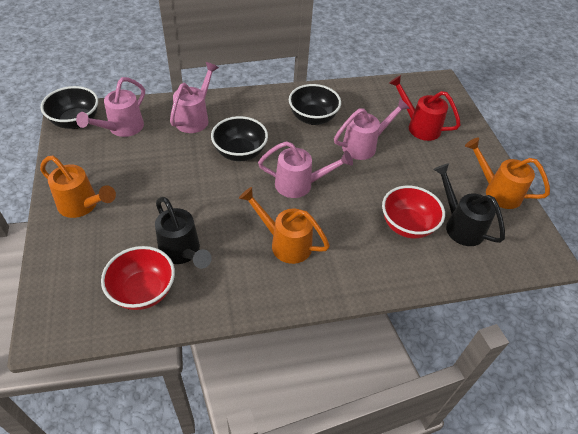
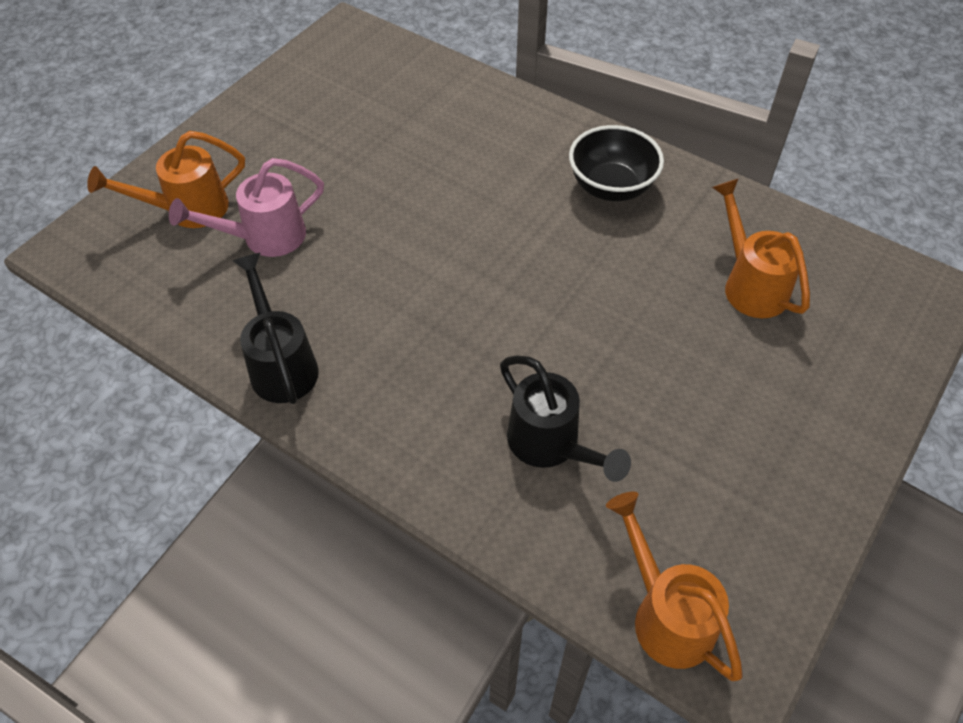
black bowl: 3 -> 1
pink watering can: 4 -> 1
red bowl: 2 -> 0
red watering can: 1 -> 0

